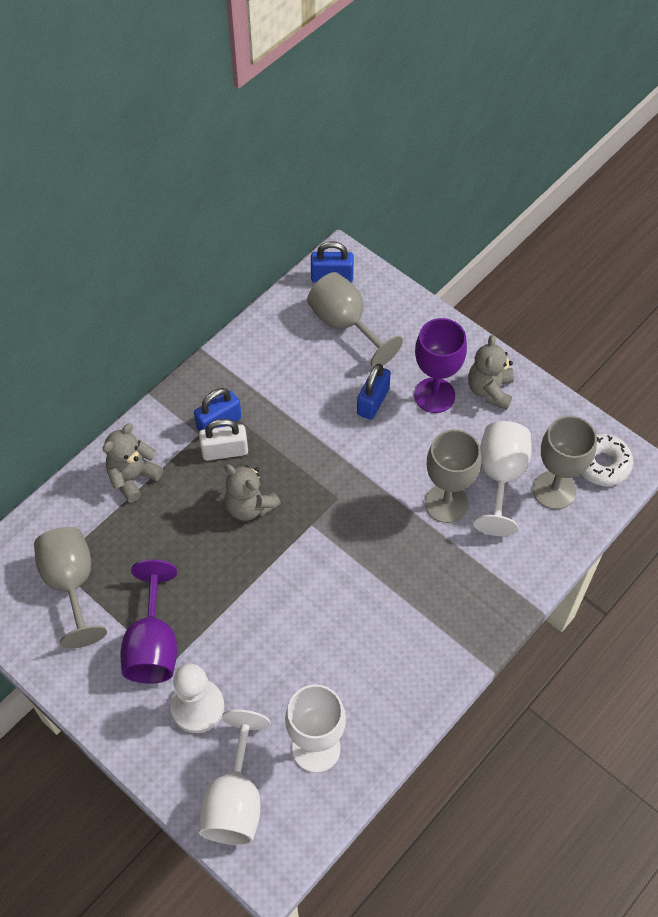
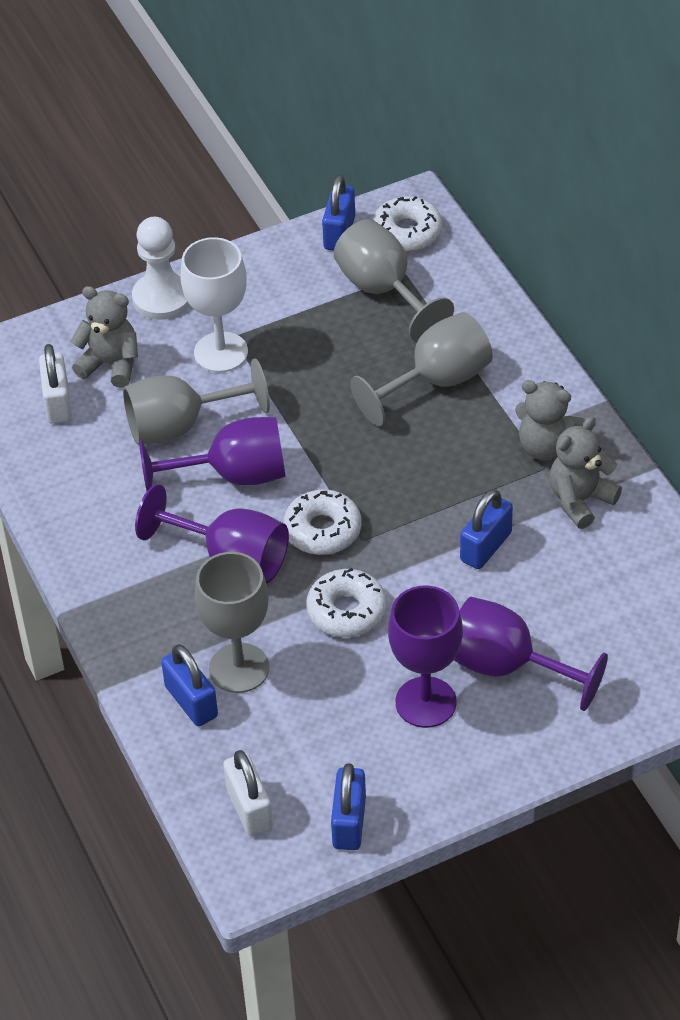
blue padlock: 3 -> 4
purple goblet: 2 -> 4
white donut: 1 -> 3
white goblet: 3 -> 1
white padlock: 1 -> 2

